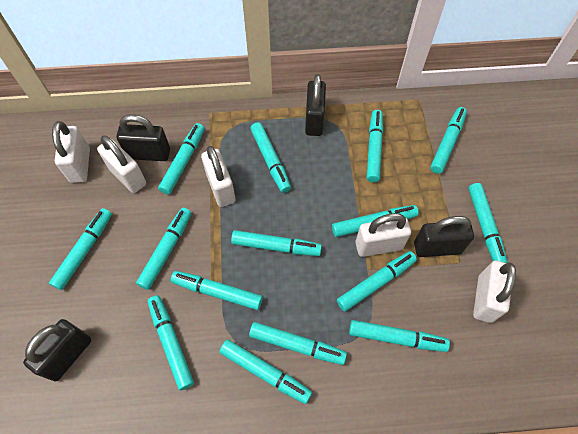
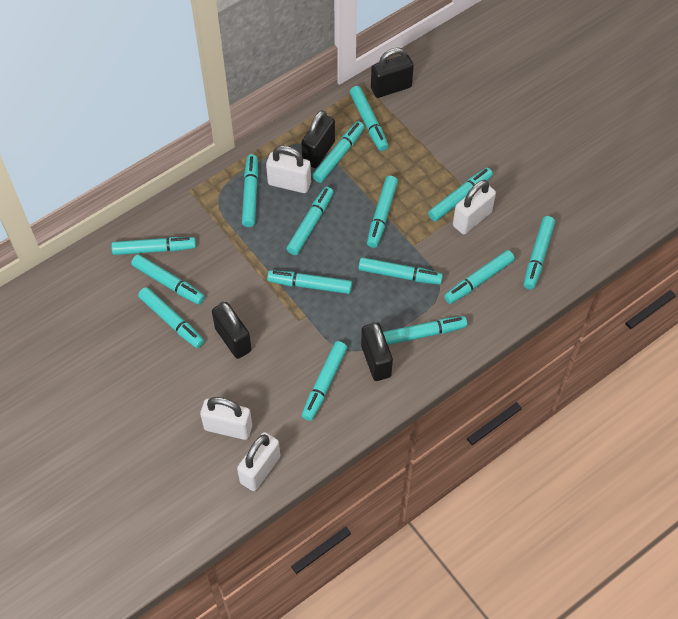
white padlock: 5 -> 4

